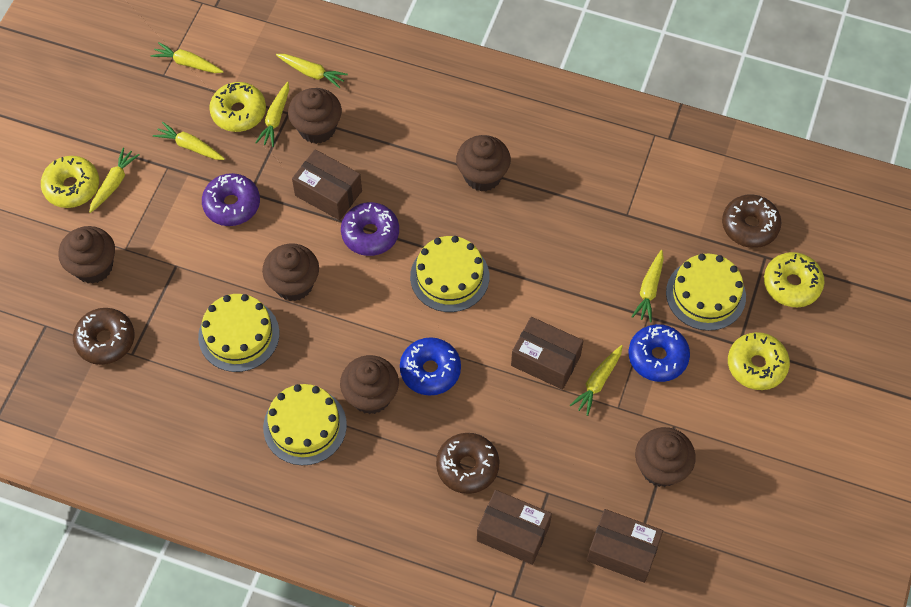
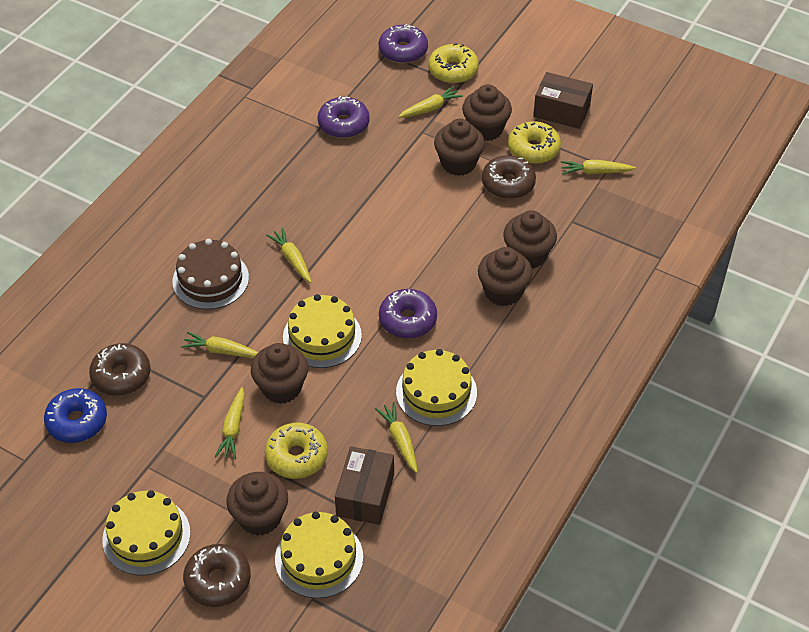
blue donut: 2 -> 1
brown box: 4 -> 2
brown cake: 0 -> 1
purple donut: 2 -> 3
yellow carrot: 7 -> 6
yellow donut: 4 -> 3

